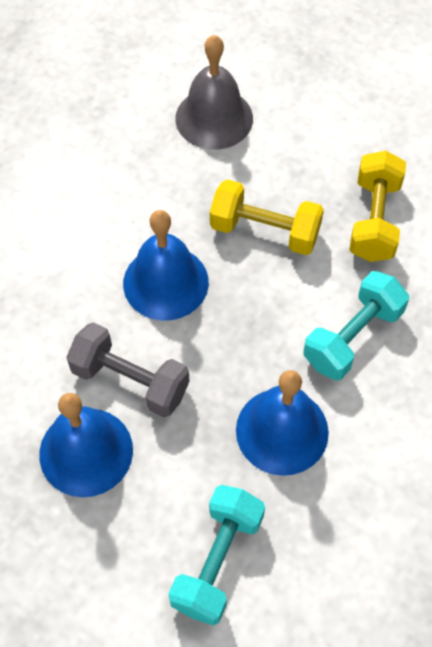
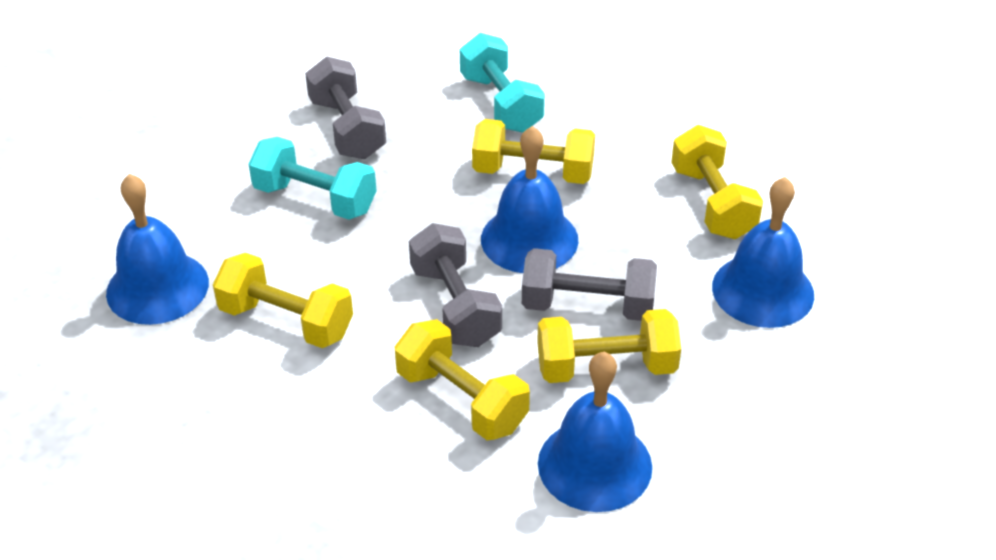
blue bell: 3 -> 4
grey bell: 1 -> 0
grey dumbbell: 1 -> 3
yellow dumbbell: 2 -> 5

